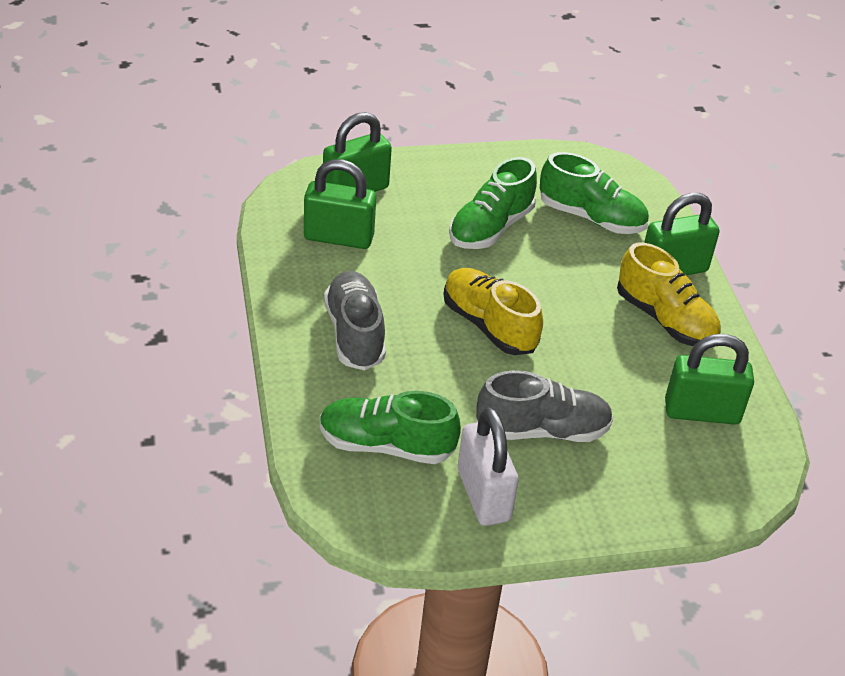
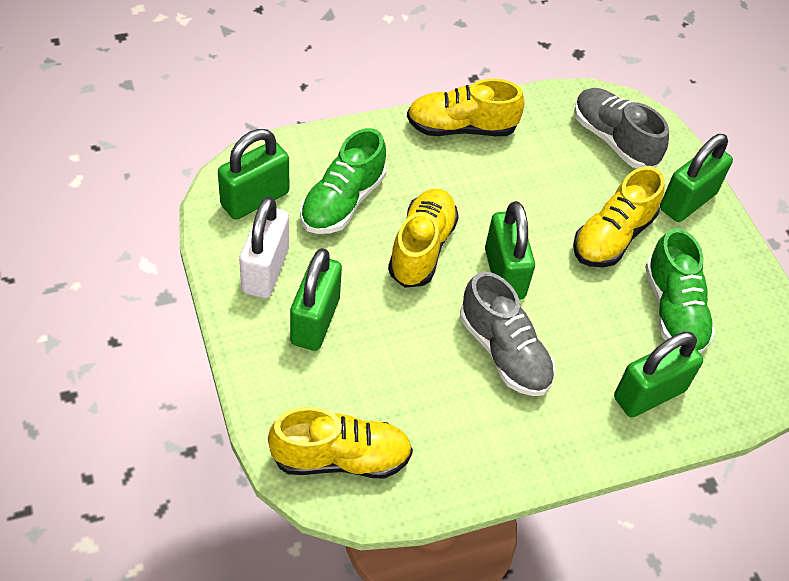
green padlock: 4 -> 5
green shoe: 3 -> 2
yellow shoe: 2 -> 4

